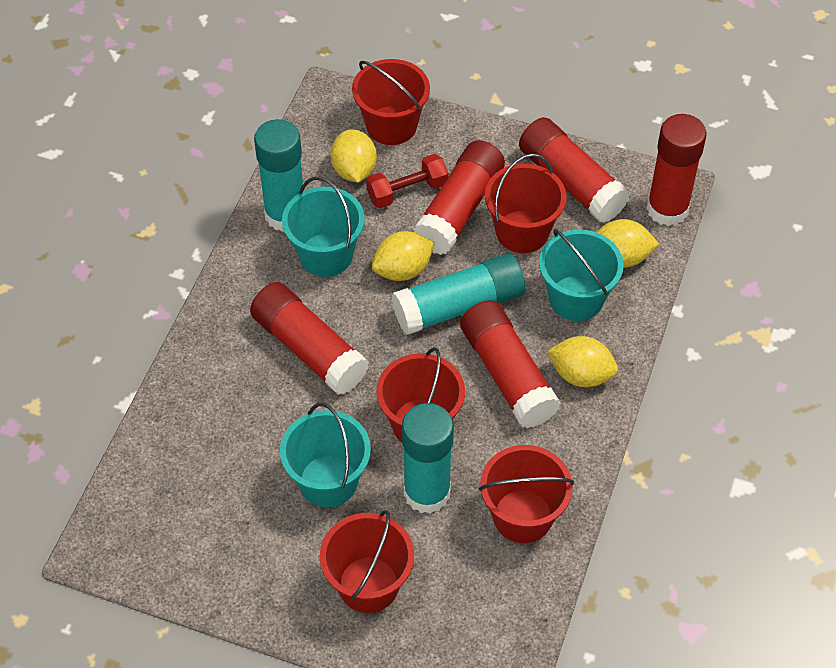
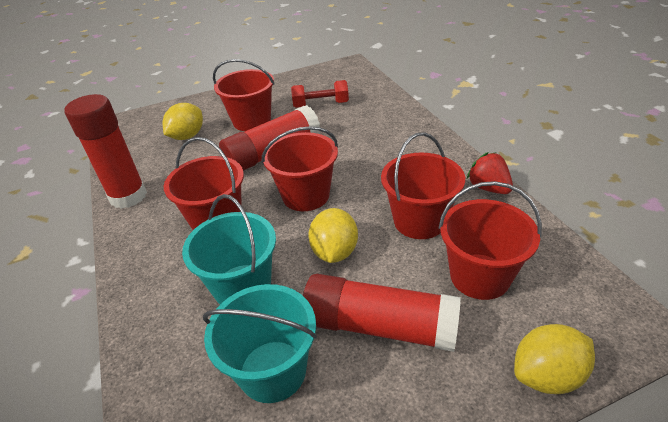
red glue stick: 5 -> 3
red strawberry: 0 -> 1
turquoise bucket: 3 -> 2
turquoise glue stick: 3 -> 0
yellow lemon: 4 -> 3

